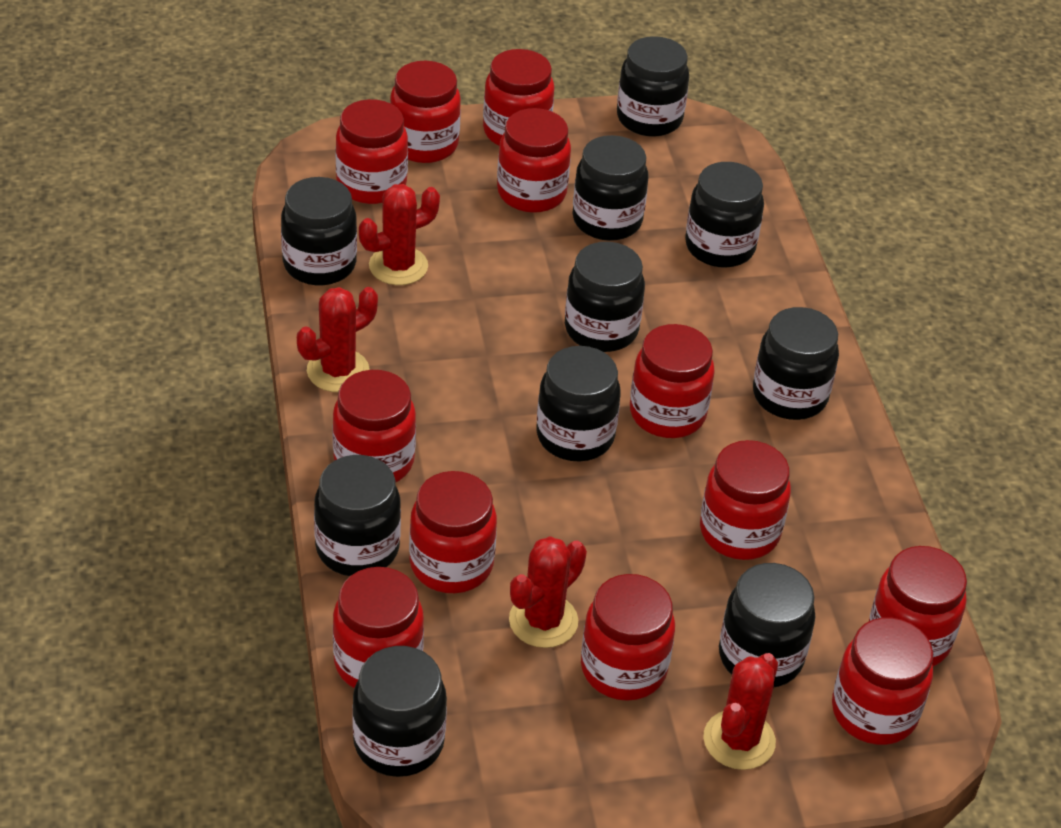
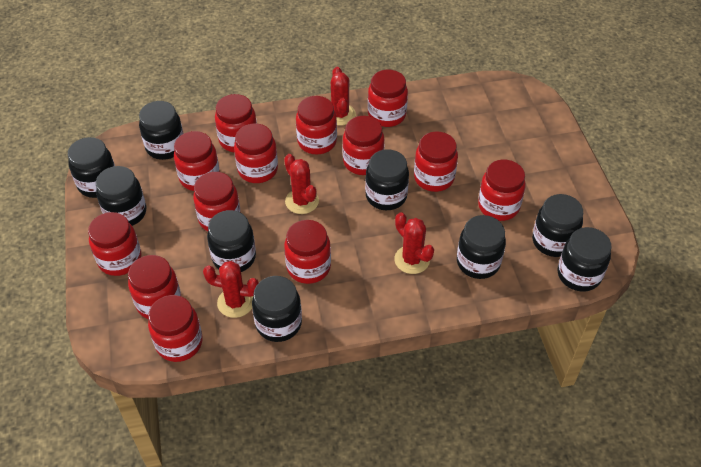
black jar: 10 -> 9
red jar: 12 -> 13

